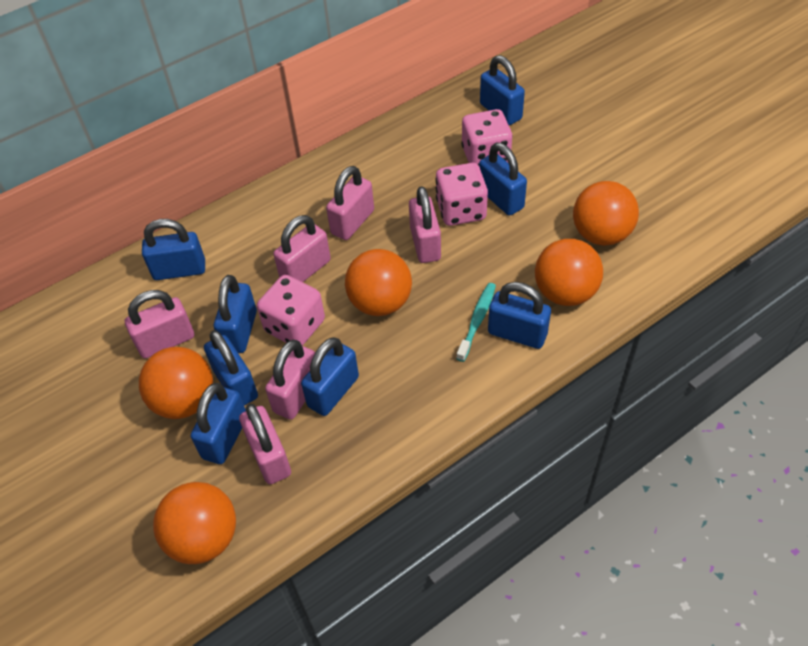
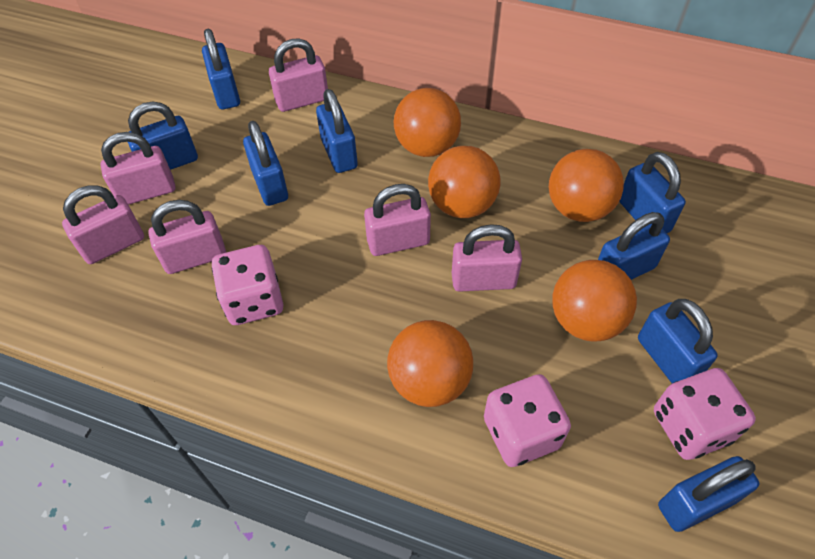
turquoise toothbrush: 1 -> 0

